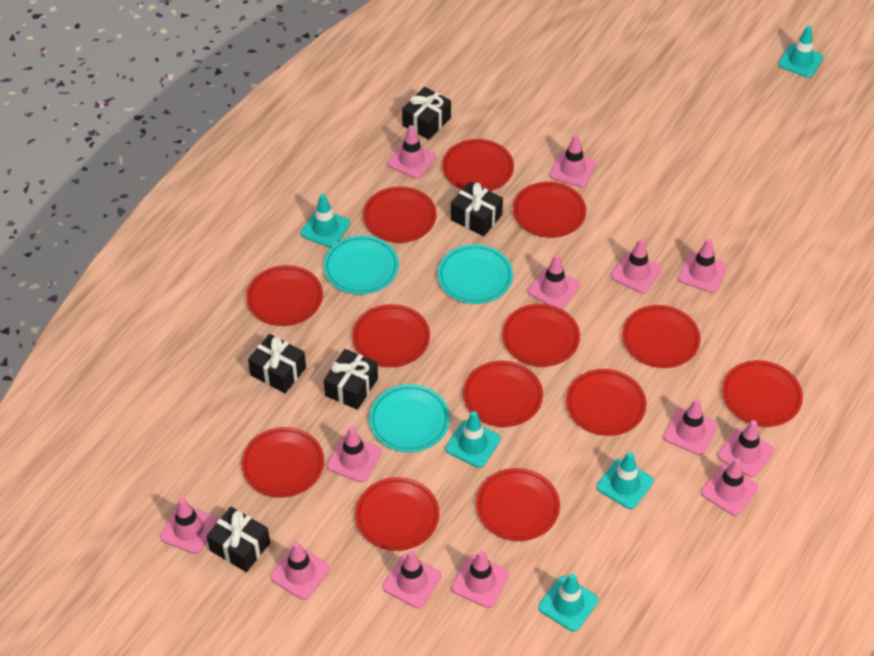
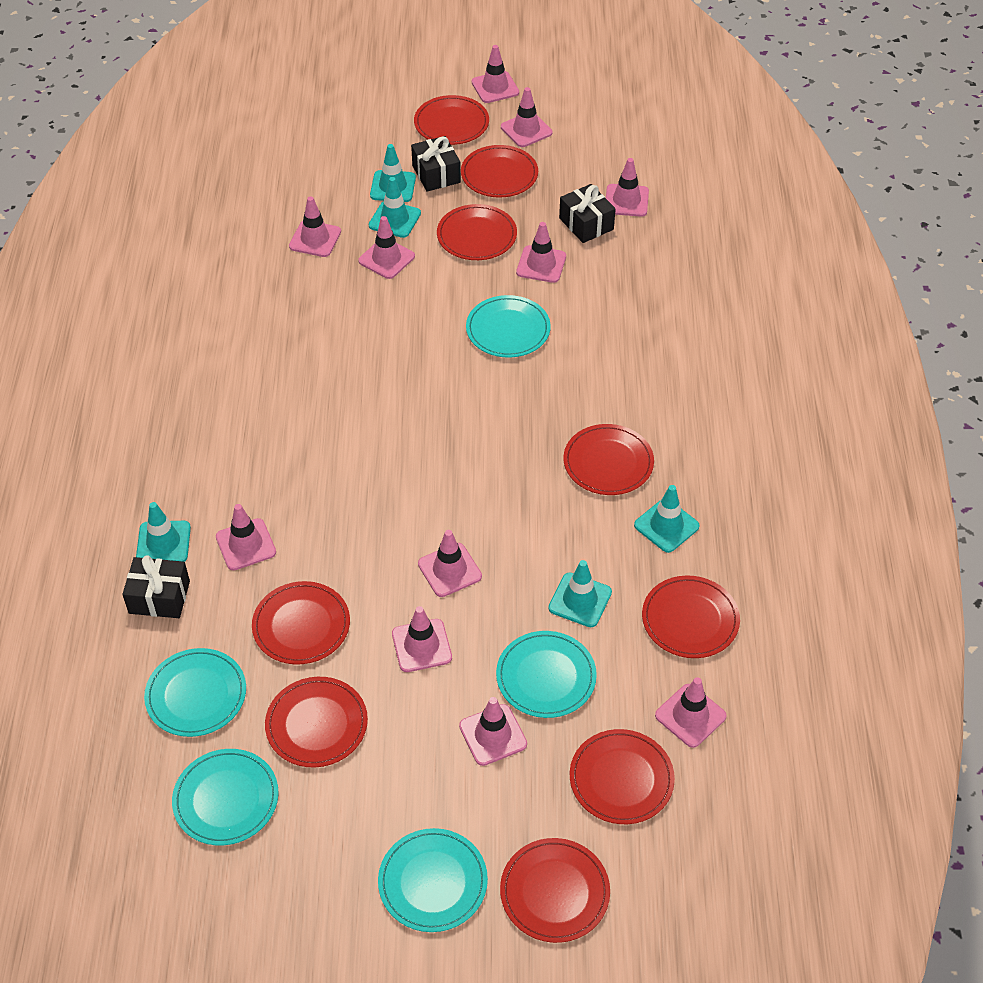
black gift: 5 -> 3
pink traffic cone: 13 -> 11
red plate: 13 -> 9
turquoise plate: 3 -> 5

